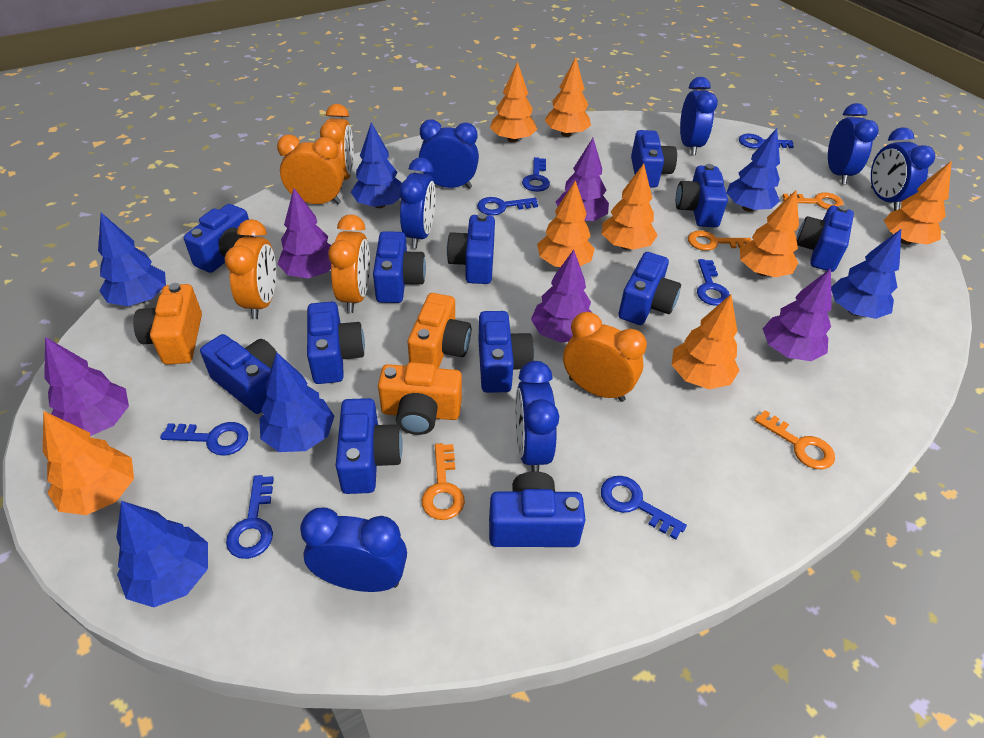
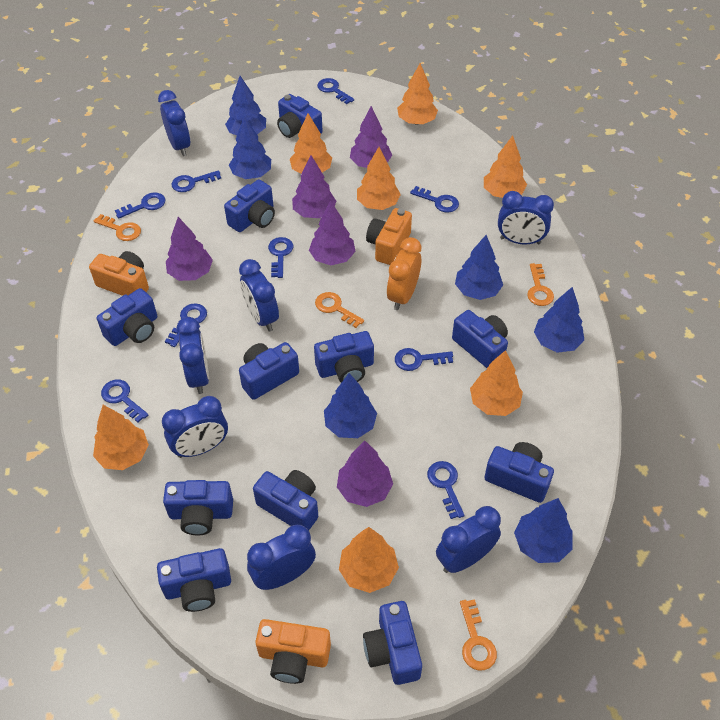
blue camera: 12 -> 11
blue key: 7 -> 9
orange clock: 5 -> 1
orange tree: 8 -> 7

